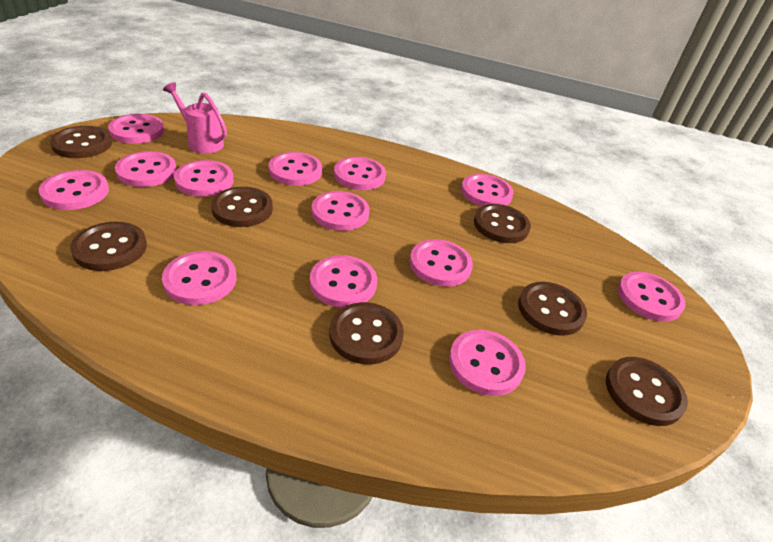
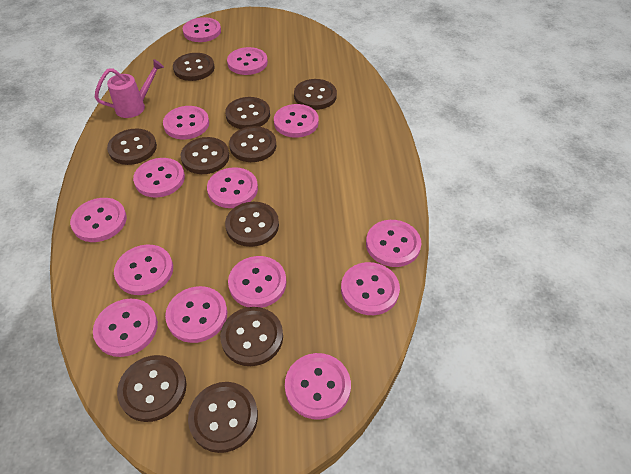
brown button: 7 -> 10
pink button: 13 -> 14

